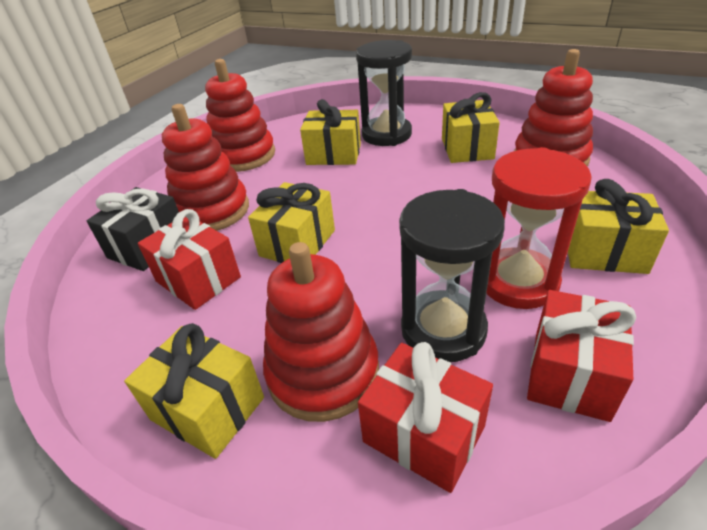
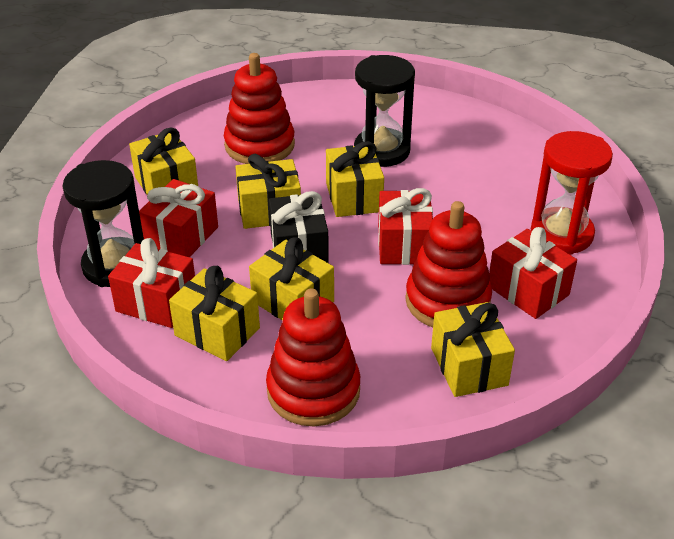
red gift: 3 -> 4
red stacking toy: 4 -> 3
yellow gift: 5 -> 6

